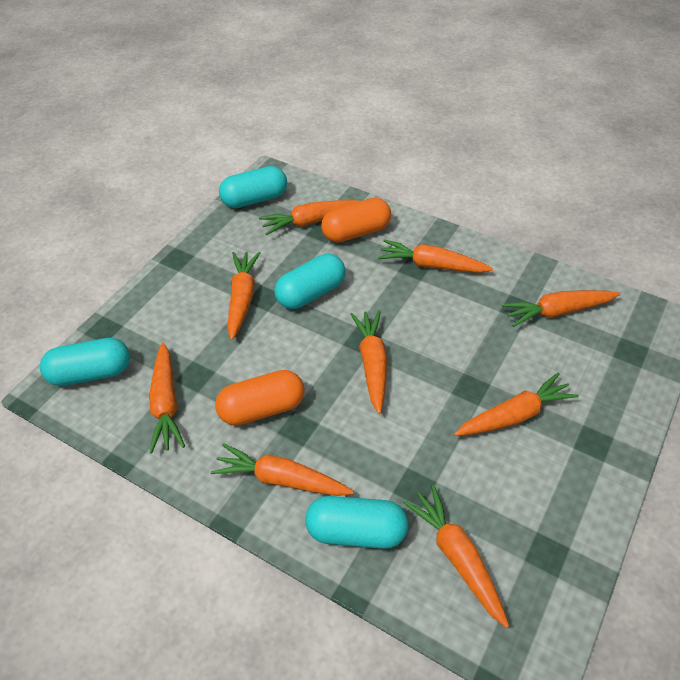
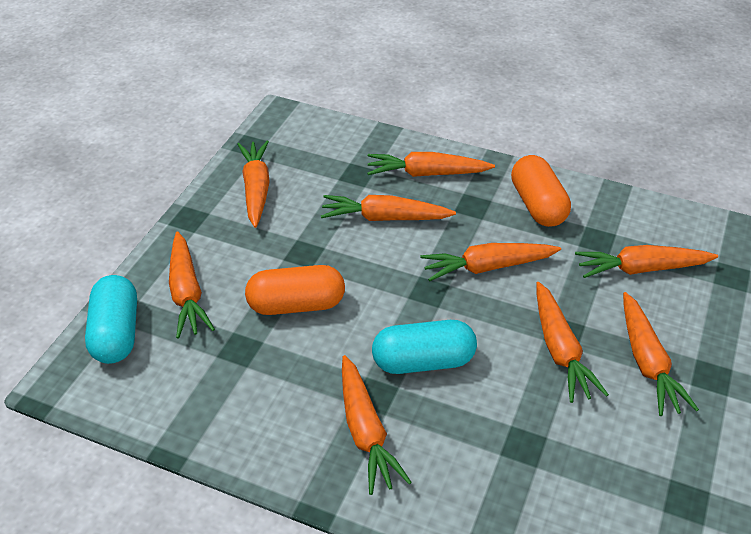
turquoise capsule: 4 -> 2

